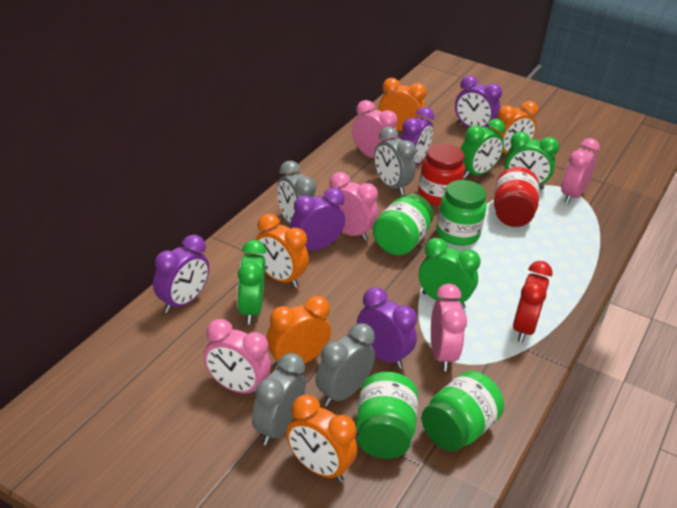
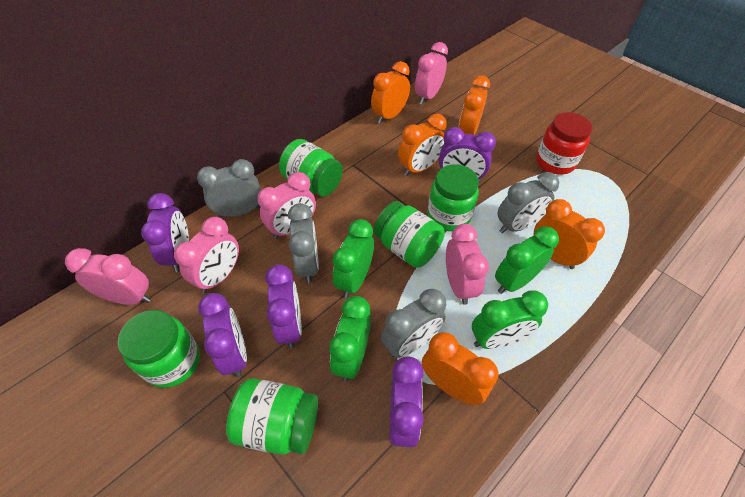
green jar: 4 -> 5
red clock: 1 -> 0
red jar: 2 -> 1

